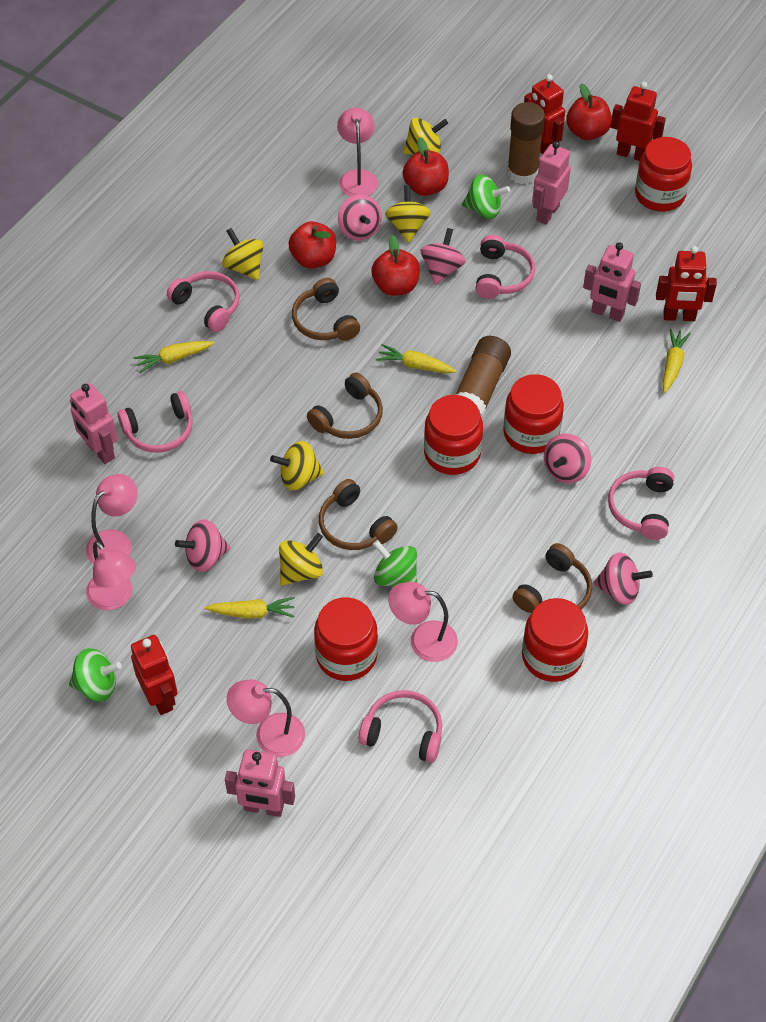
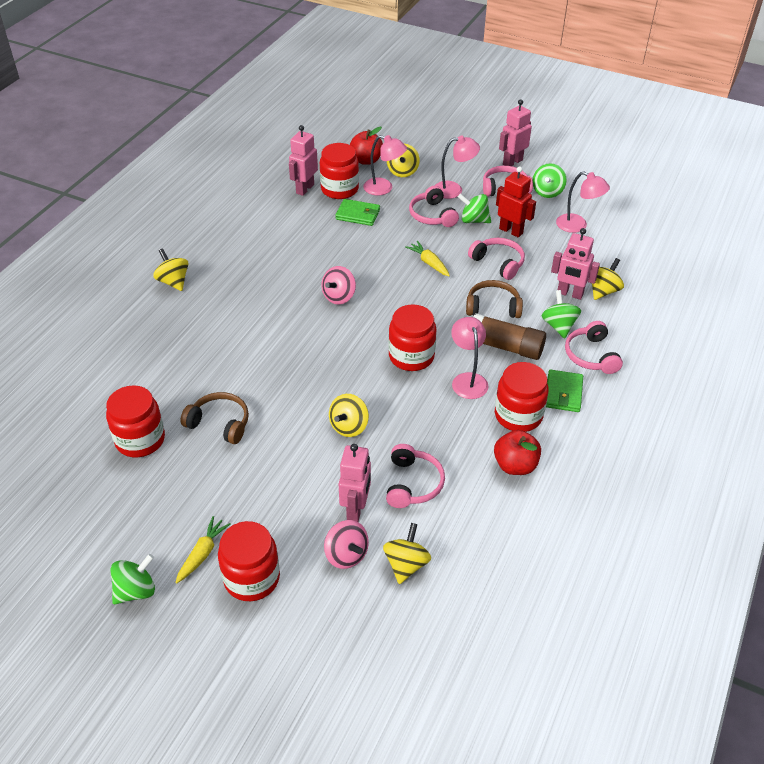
brown glue stick: 2 -> 1
brown headphones: 4 -> 2
green spinning top: 3 -> 4
green wallet: 0 -> 2
pink lamp: 5 -> 4
pink spinning top: 5 -> 2
red apple: 4 -> 2
red robot: 4 -> 1
yellow carrot: 4 -> 2

